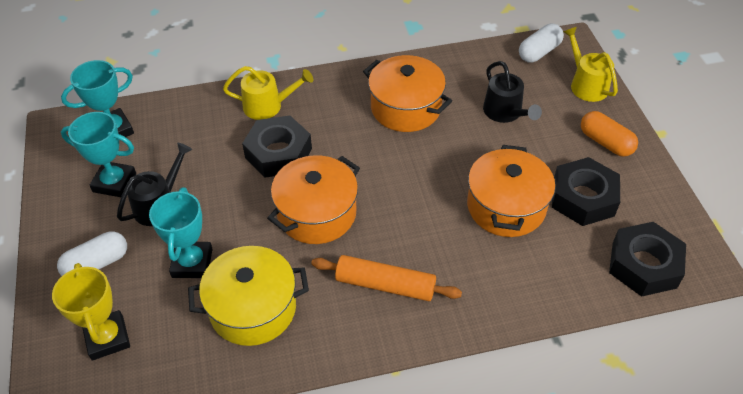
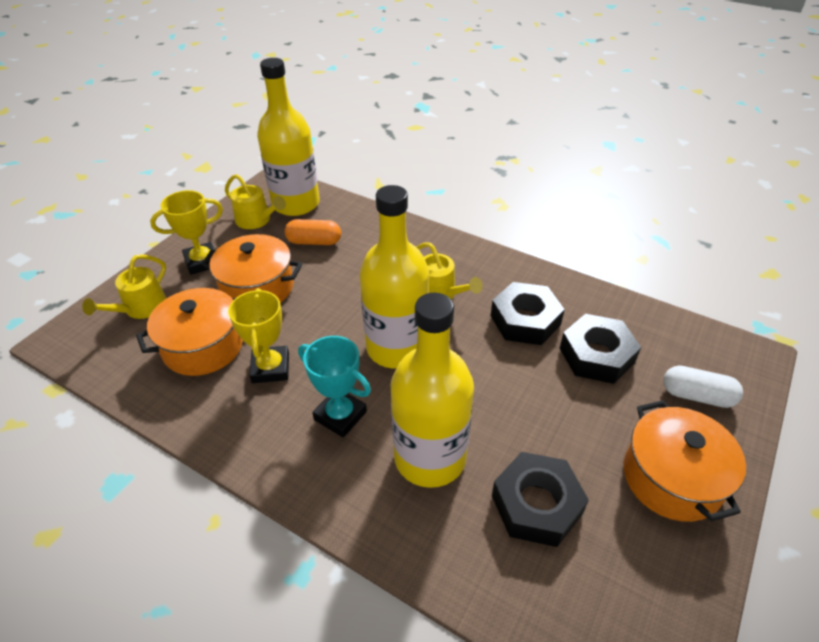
black watering can: 2 -> 0
orange rolling pin: 1 -> 0
turquoise trophy: 3 -> 1
white capsule: 2 -> 1
yellow bottle: 0 -> 3
yellow pot: 1 -> 0
yellow trophy: 1 -> 2
yellow watering can: 2 -> 3

